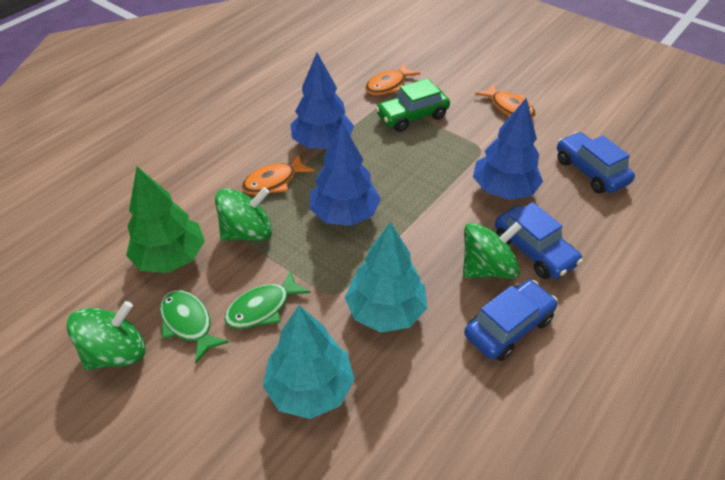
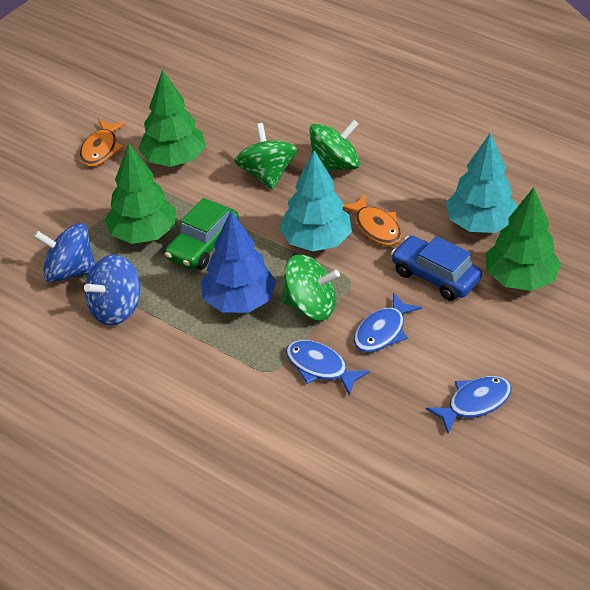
blue car: 3 -> 1
blue fish: 0 -> 3
blue spinning top: 0 -> 2
blue tree: 3 -> 1
green fish: 2 -> 0
green tree: 1 -> 3
orange fish: 3 -> 2

